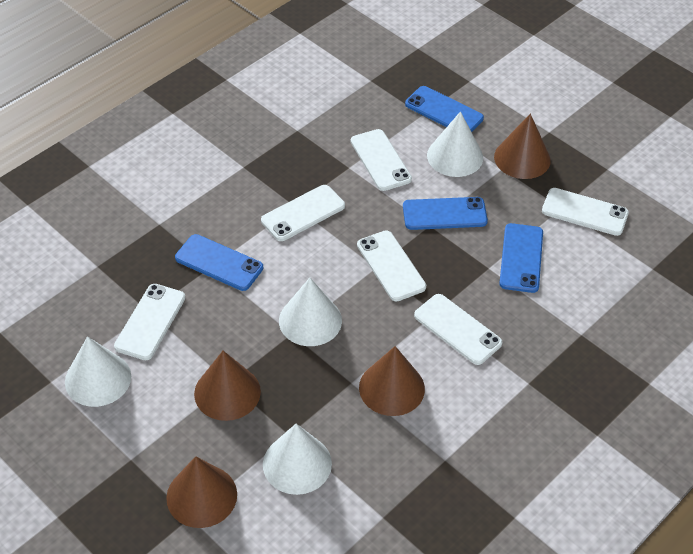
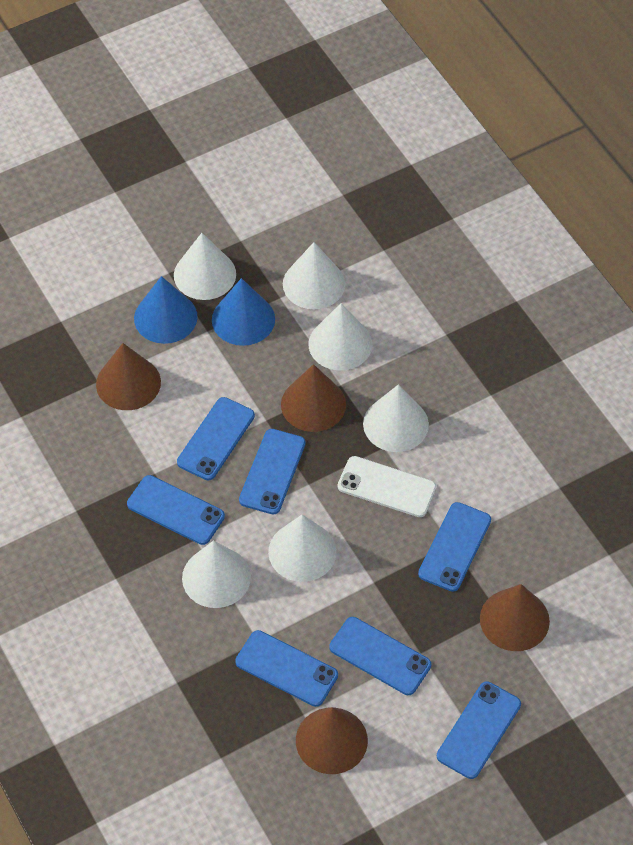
blue cone: 0 -> 2
blue phone: 4 -> 7
white cone: 4 -> 6
white phone: 6 -> 1

